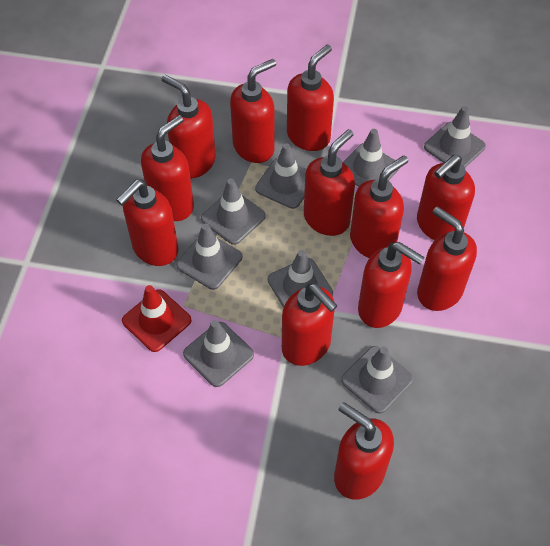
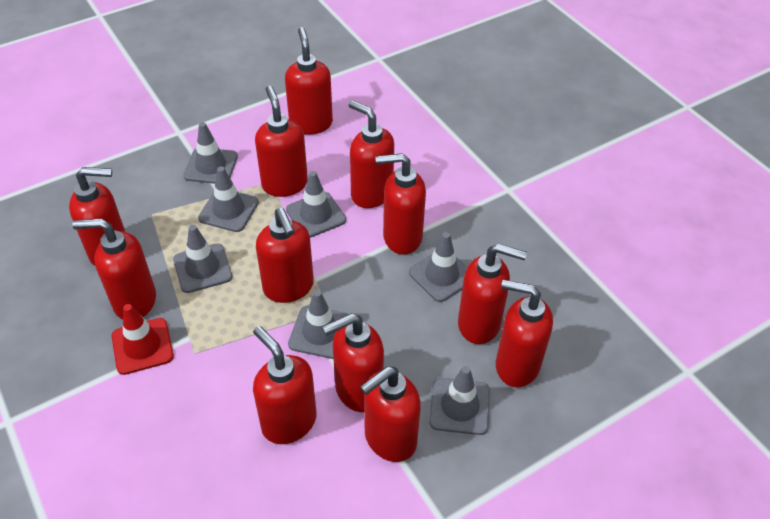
grey traffic cone: 8 -> 7

